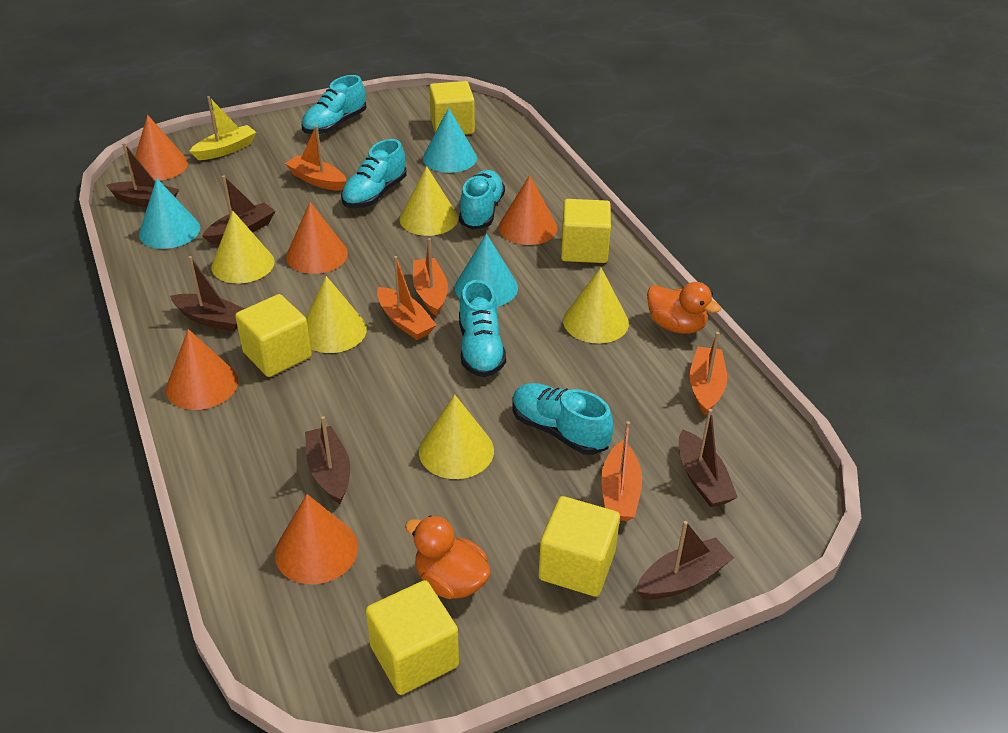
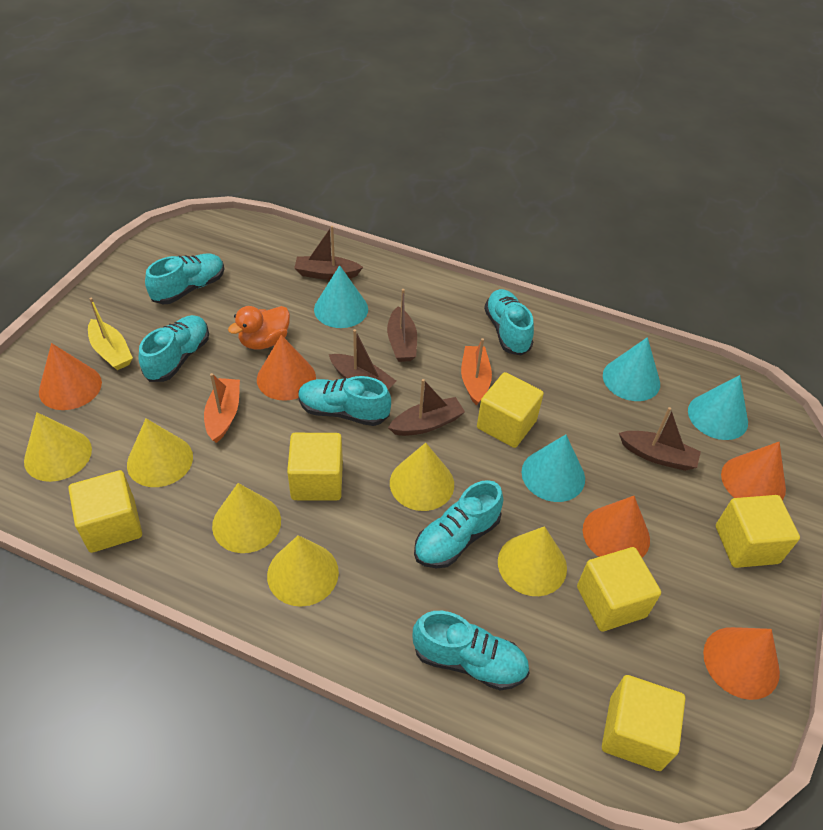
brown boat: 6 -> 5
orange boat: 5 -> 2
orange duck: 2 -> 1
turquoise cone: 3 -> 4
turquoise shoe: 5 -> 6
yellow cone: 5 -> 6
yellow cube: 5 -> 6

